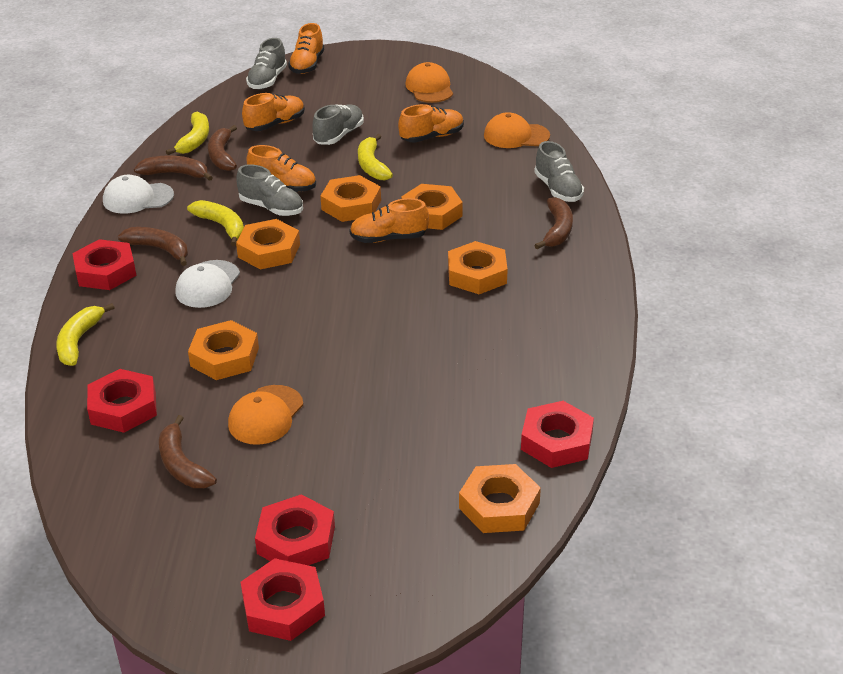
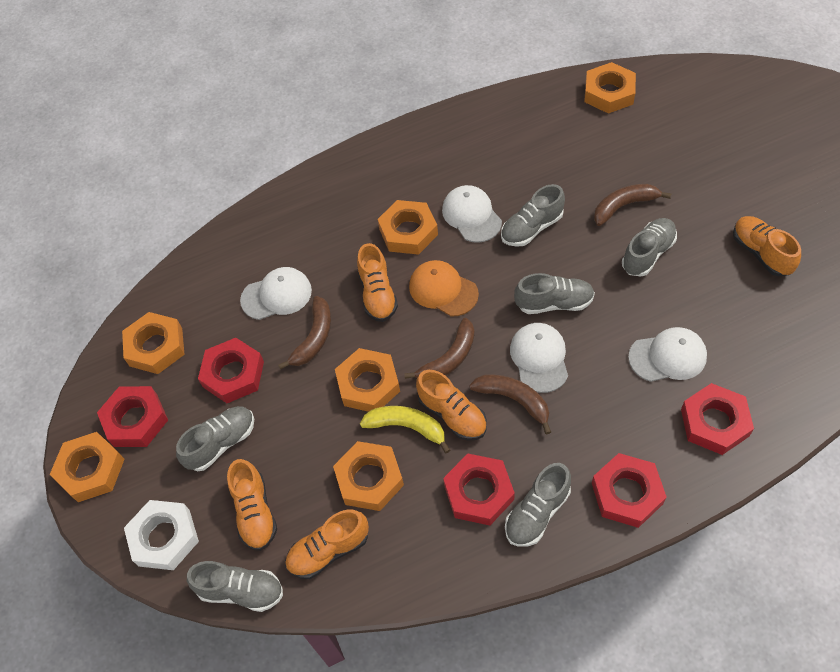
brown banana: 5 -> 4
grey shoe: 4 -> 6
orange cap: 3 -> 1
white cap: 2 -> 4
white nut: 0 -> 1
yellow banana: 4 -> 1

